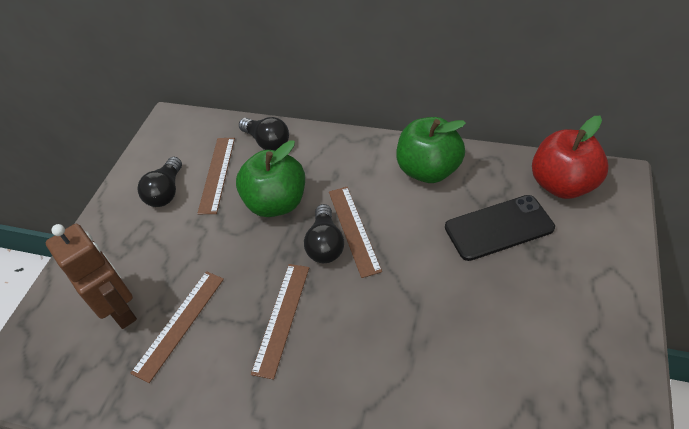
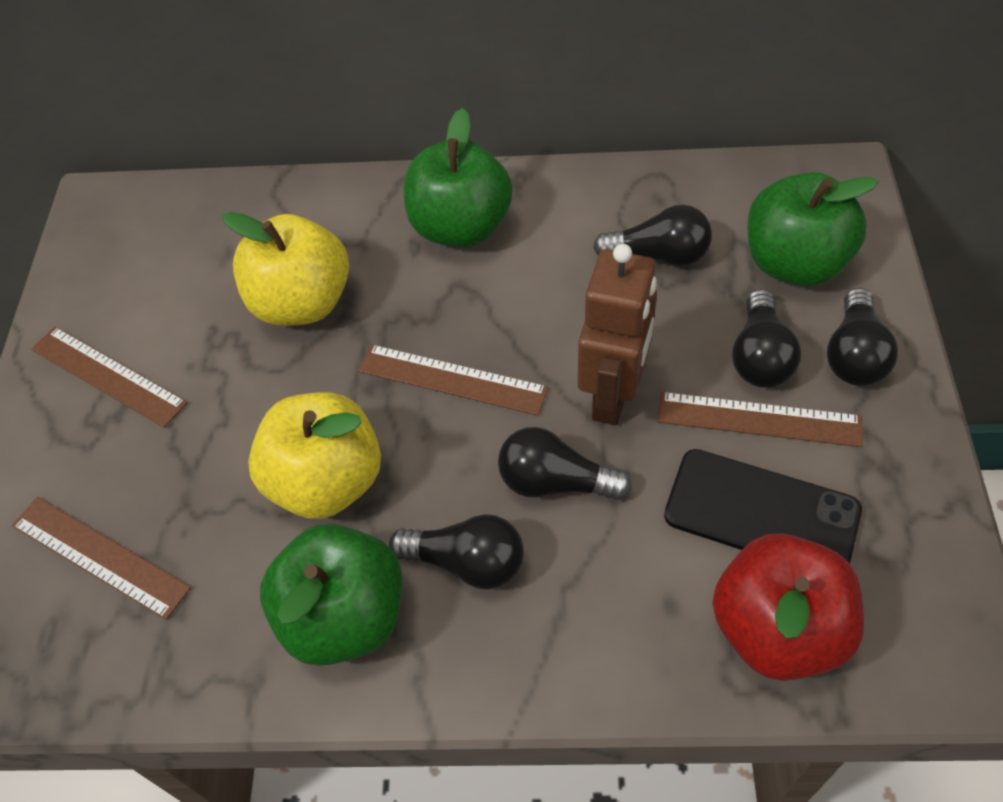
black light bulb: 3 -> 5
green apple: 2 -> 3
yellow apple: 0 -> 2

